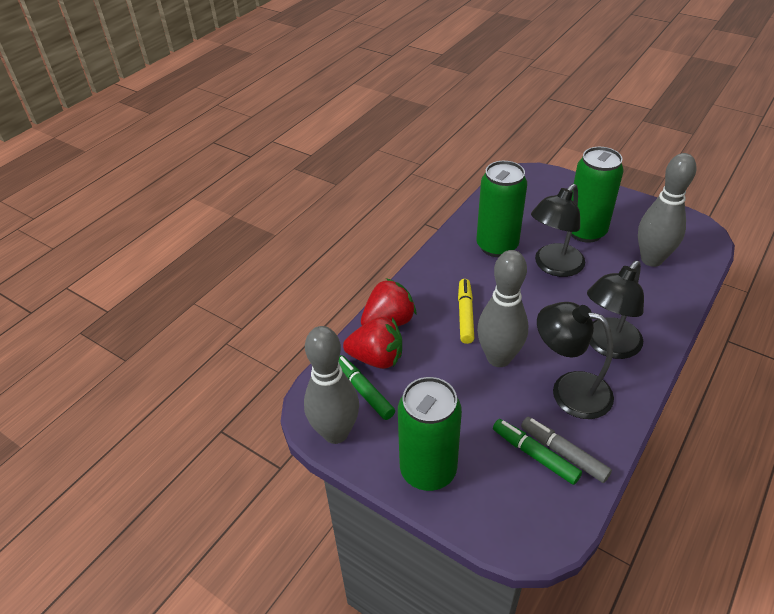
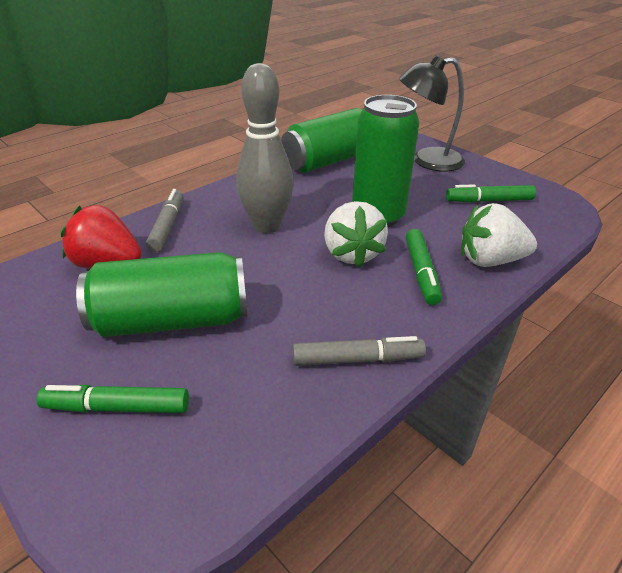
black lamp: 3 -> 1
green marker: 2 -> 3
grey bowling pin: 3 -> 1
grey marker: 1 -> 2
red strawberry: 2 -> 1
white strawberry: 0 -> 2
yellow marker: 1 -> 0

